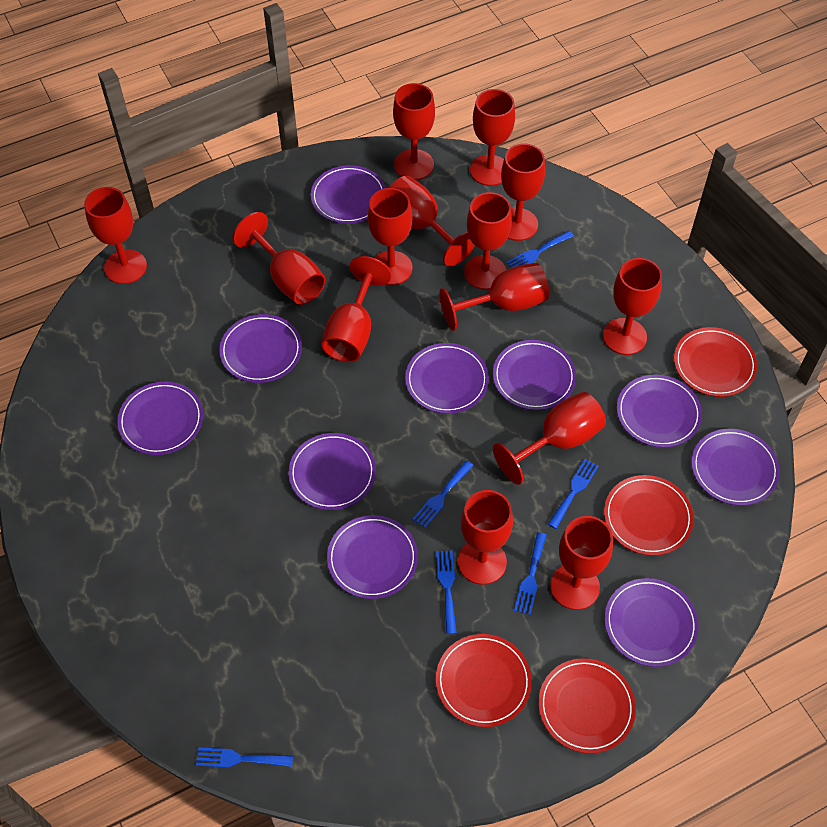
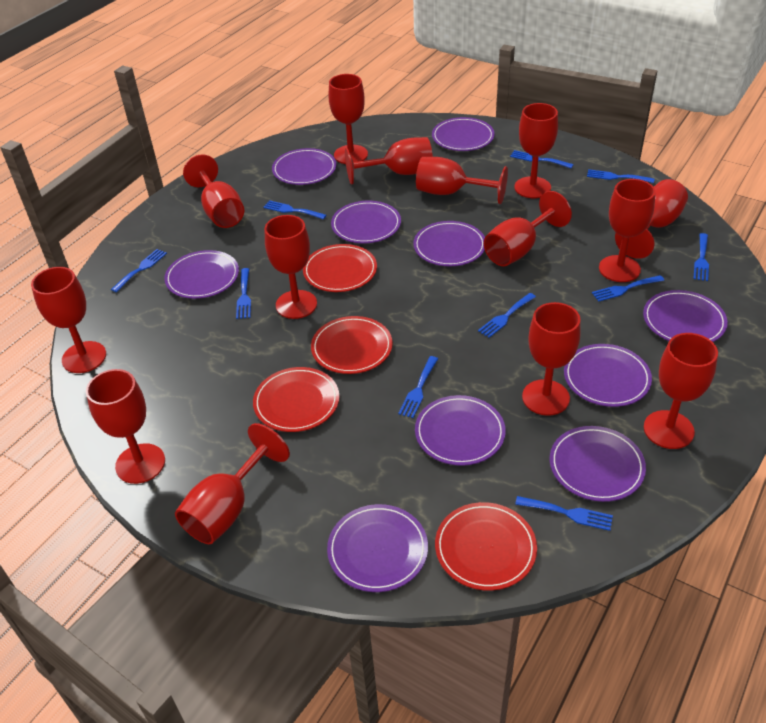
blue fork: 6 -> 10

